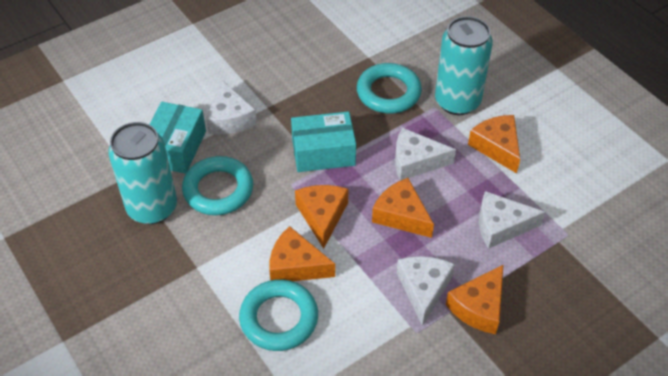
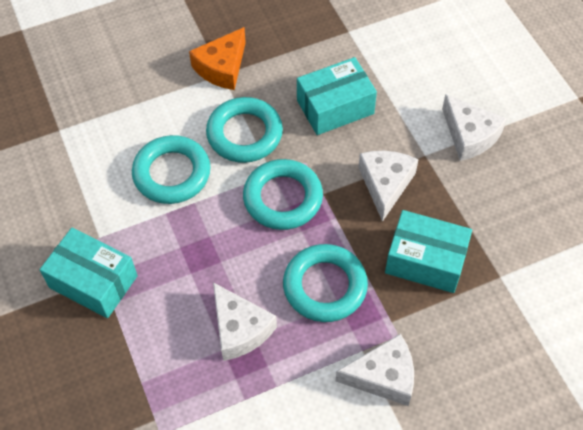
orange cheese: 5 -> 1
turquoise box: 2 -> 3
turquoise can: 2 -> 0
turquoise ring: 3 -> 4

